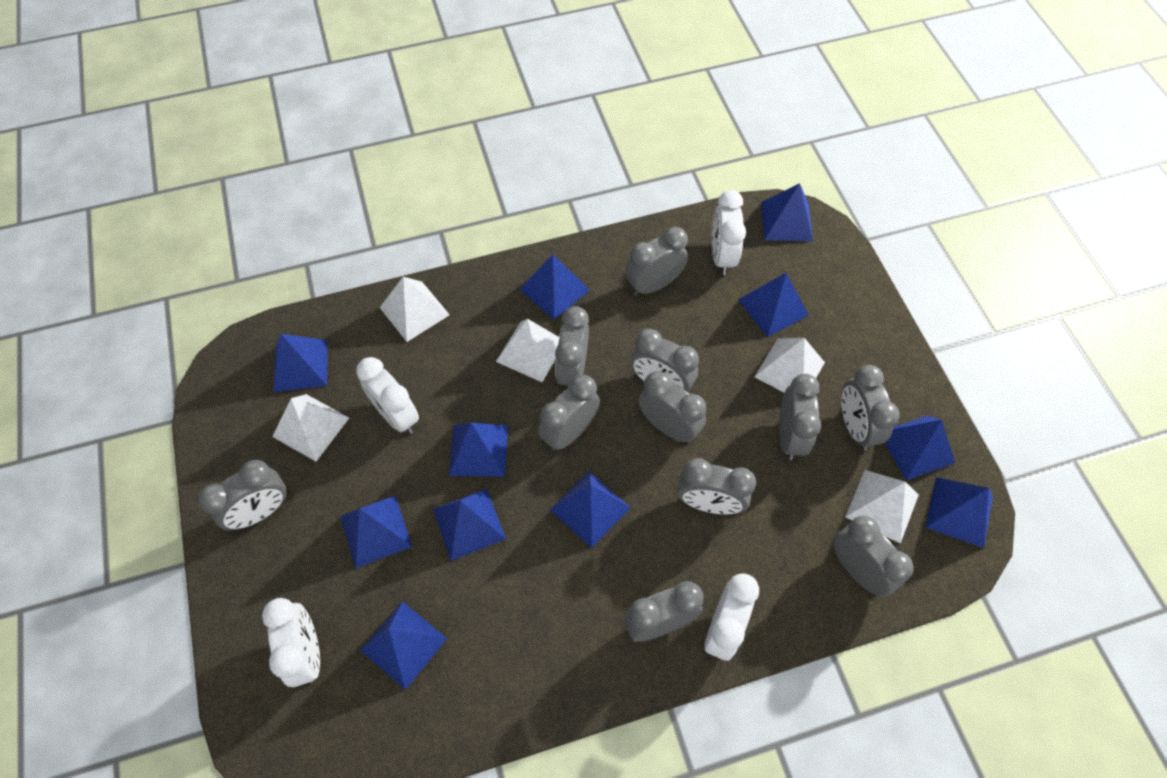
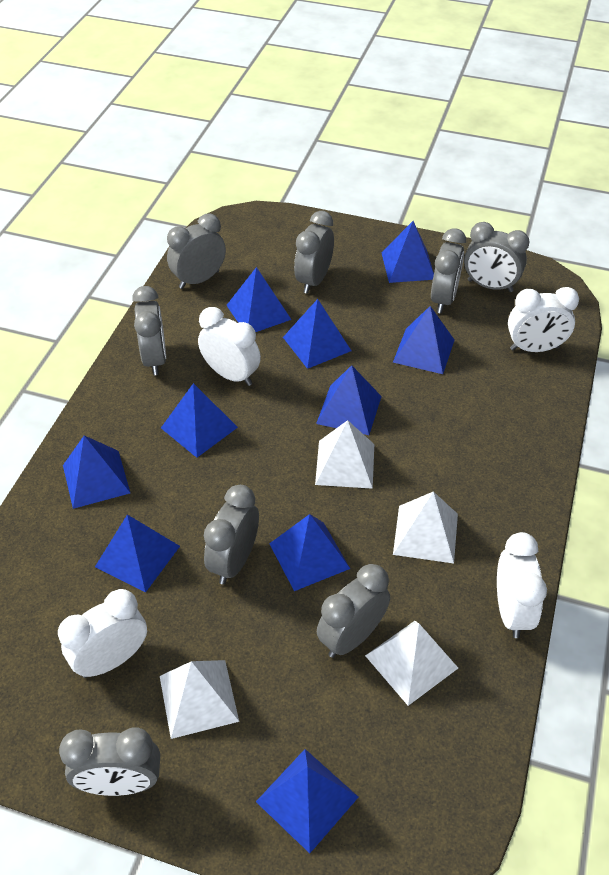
blue pyramid: 11 -> 10
grey clock: 11 -> 8
white pyramid: 5 -> 4

